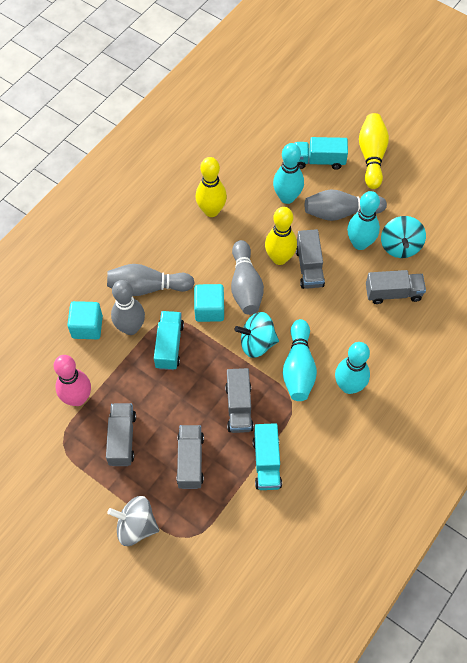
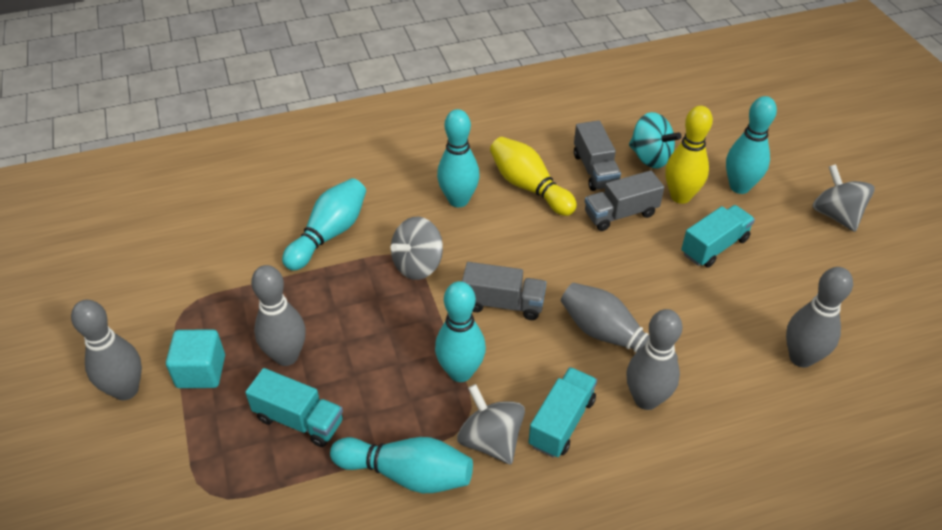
grey bowling pin: 4 -> 5
grey spinning top: 1 -> 3
grey truck: 5 -> 3
pink bowling pin: 1 -> 0
turquoise bowling pin: 4 -> 5
turquoise cube: 2 -> 1
turquoise spinning top: 2 -> 1
yellow bowling pin: 3 -> 2

